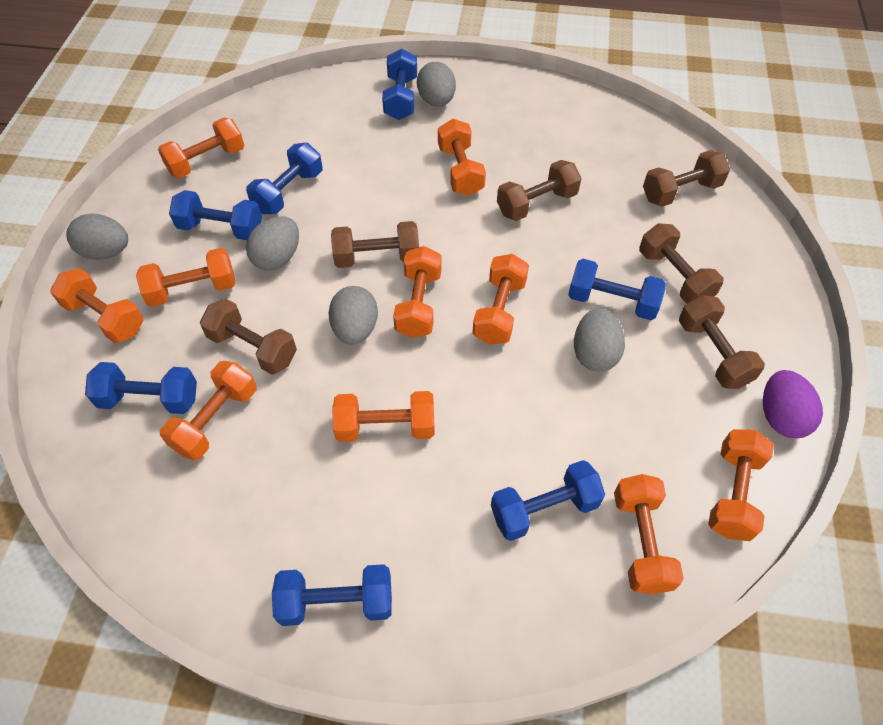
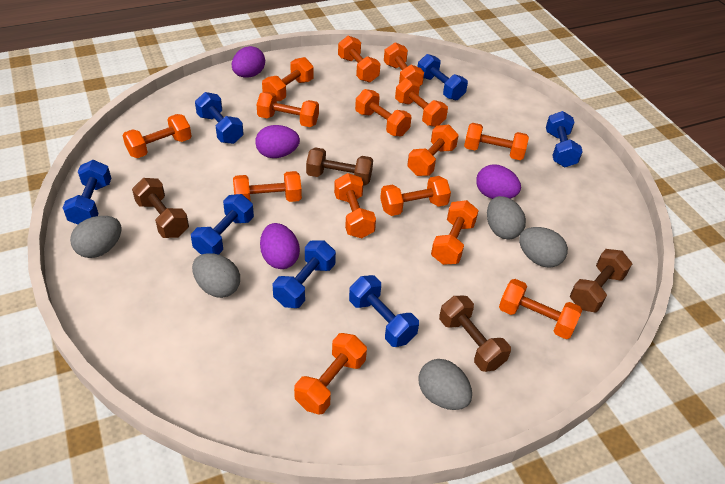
brown dumbbell: 6 -> 4
orange dumbbell: 10 -> 15
purple egg: 1 -> 4

